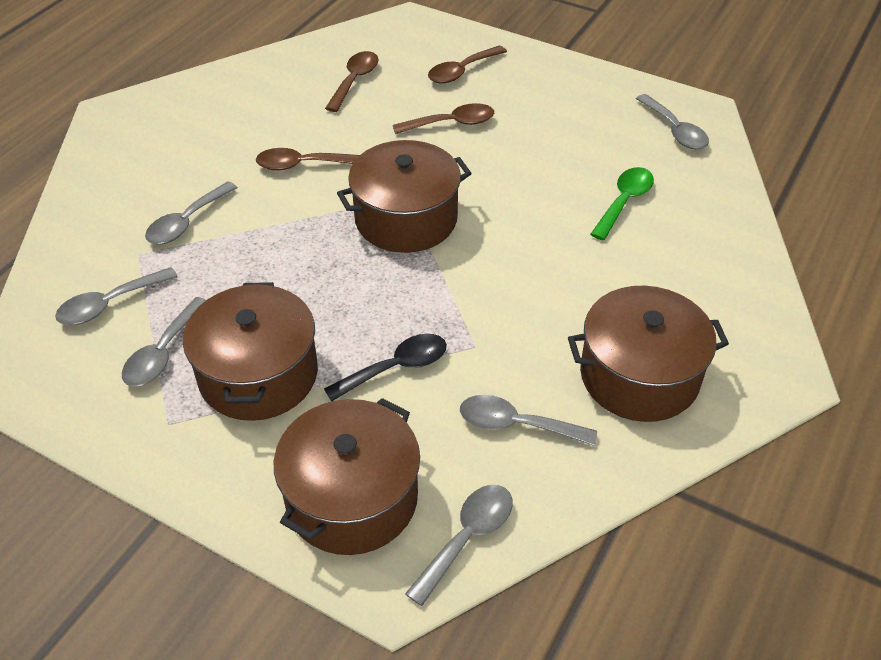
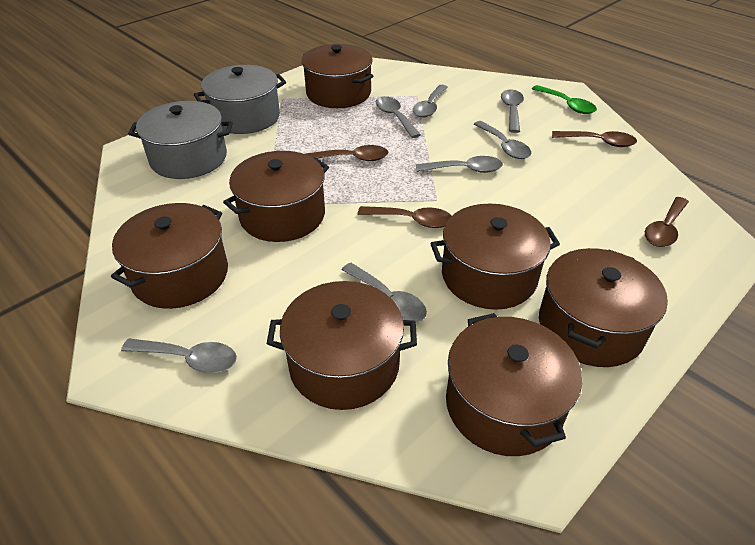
black spoon: 1 -> 0
brown pot: 4 -> 7
grey pot: 0 -> 2
grey spoon: 6 -> 7

